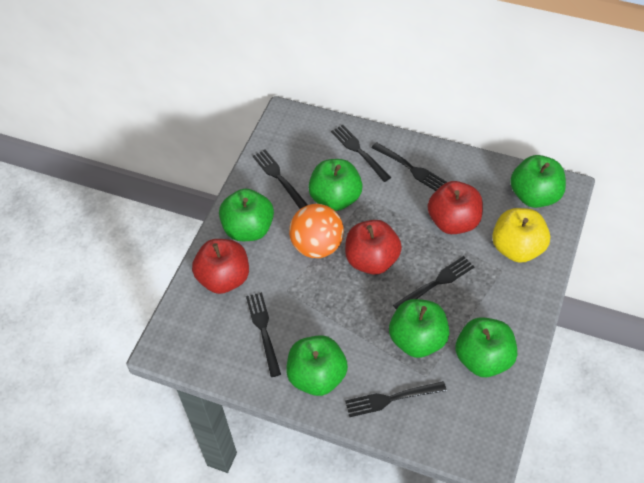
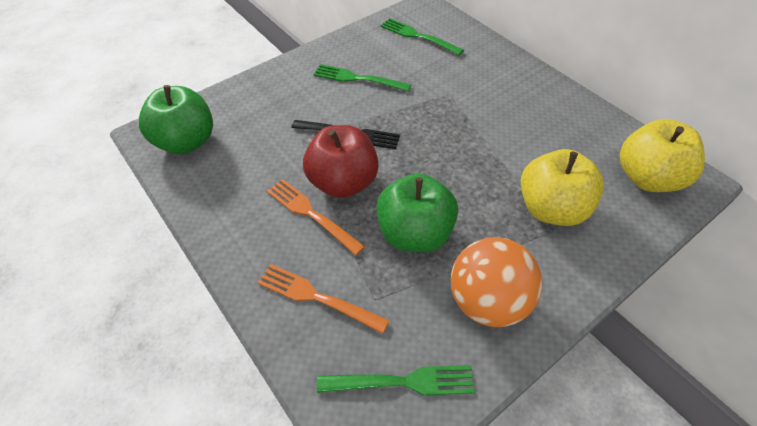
black fork: 6 -> 1
green apple: 6 -> 2
green fork: 0 -> 3
orange fork: 0 -> 2
red apple: 3 -> 1
yellow apple: 1 -> 2

